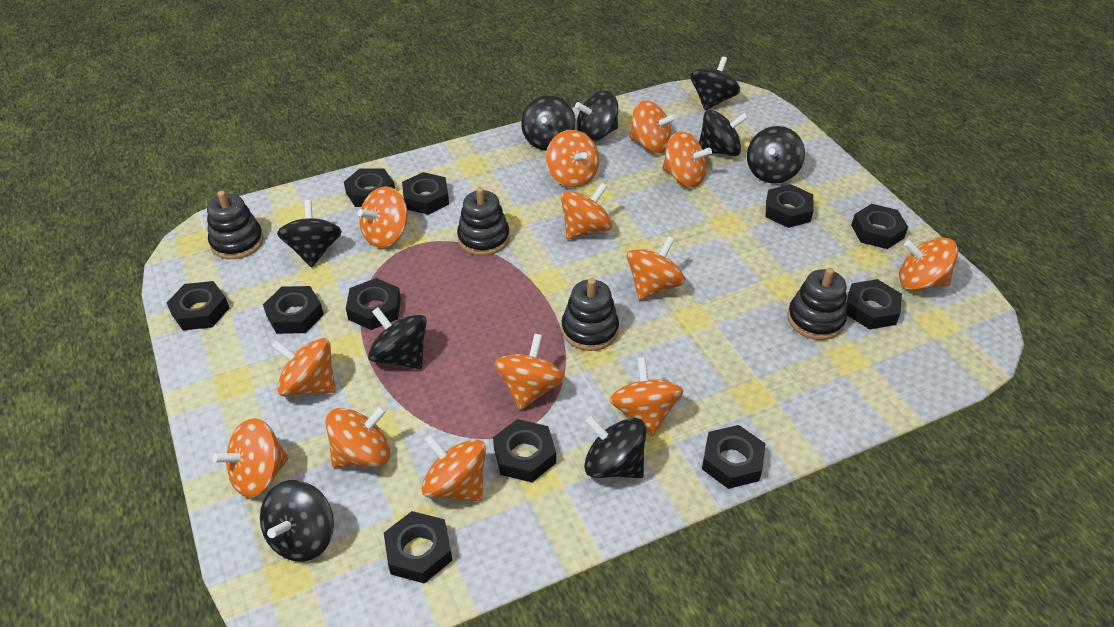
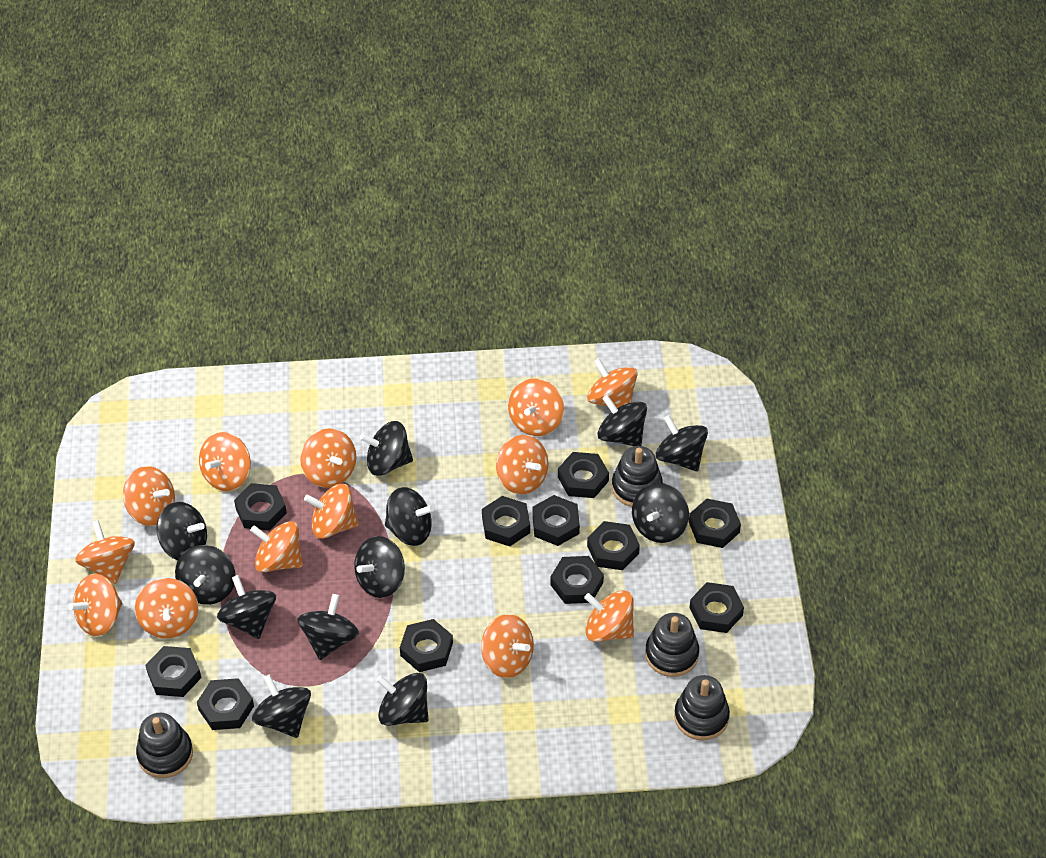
black spinning top: 9 -> 12

